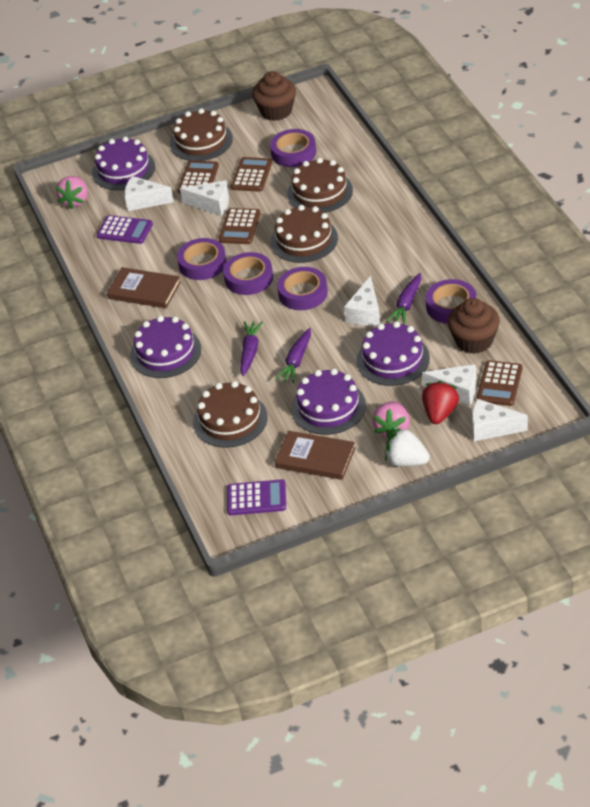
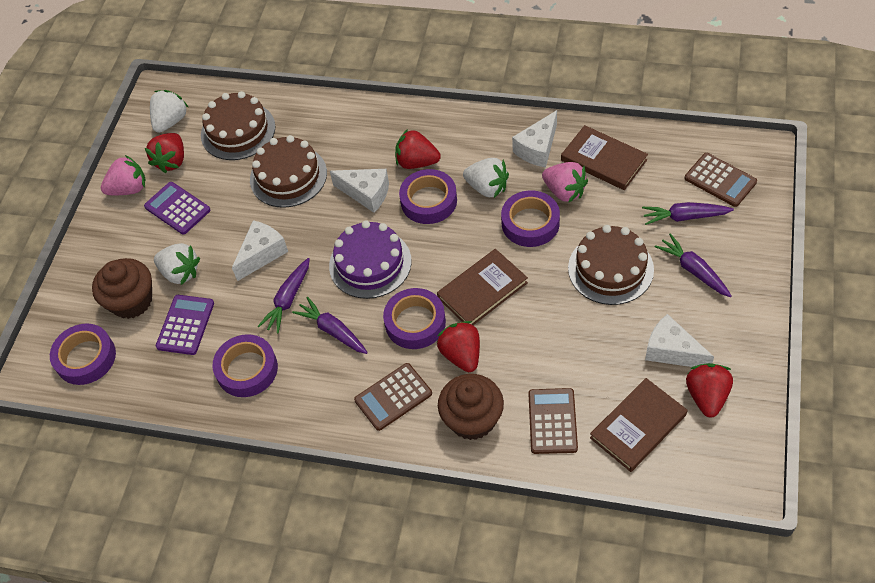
brown book: 2 -> 3
brown cake: 4 -> 3
brown calculator: 4 -> 3
purple cake: 4 -> 1
purple carrot: 3 -> 4
red strawberry: 1 -> 4
white cheese: 5 -> 4
white strawberry: 1 -> 3

